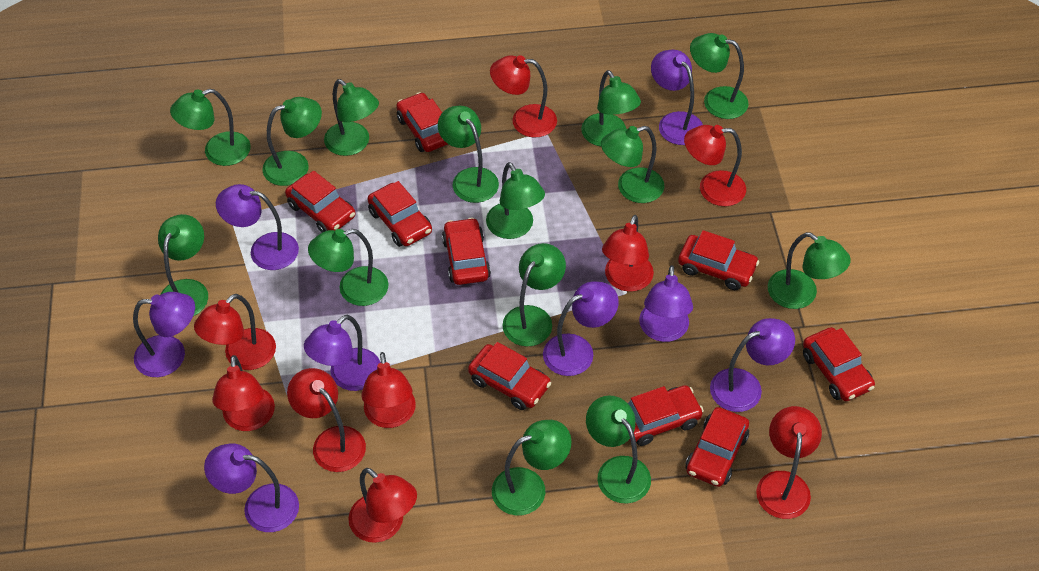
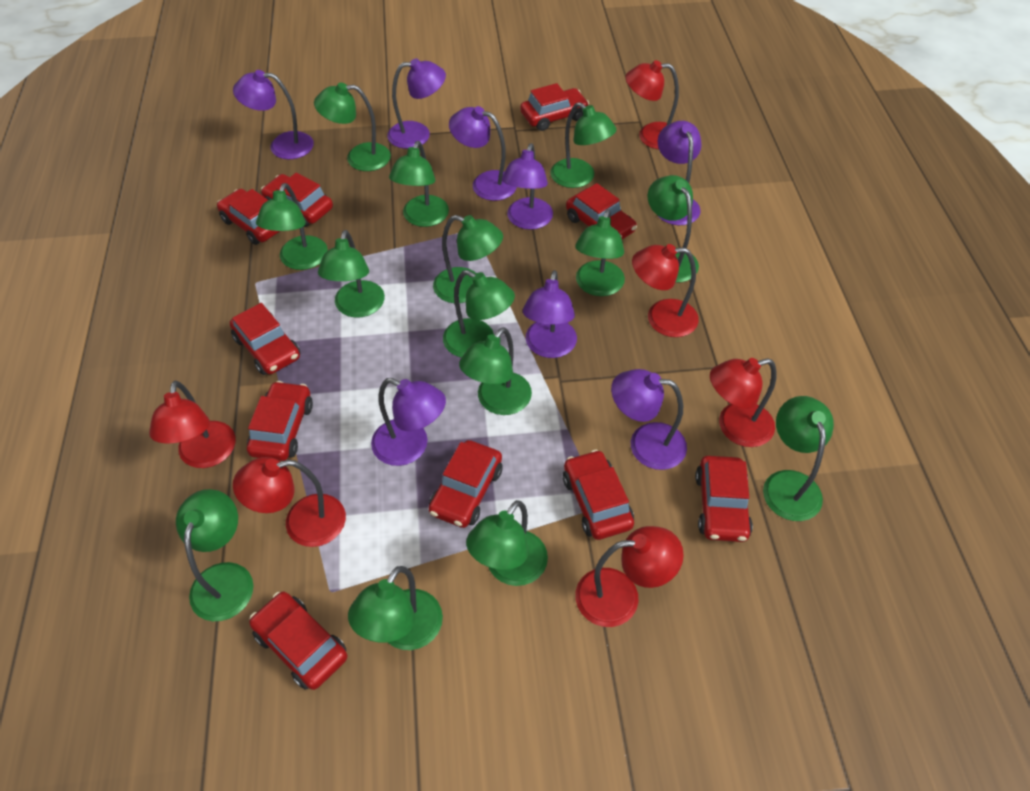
red car: 9 -> 10
red lamp: 9 -> 6

